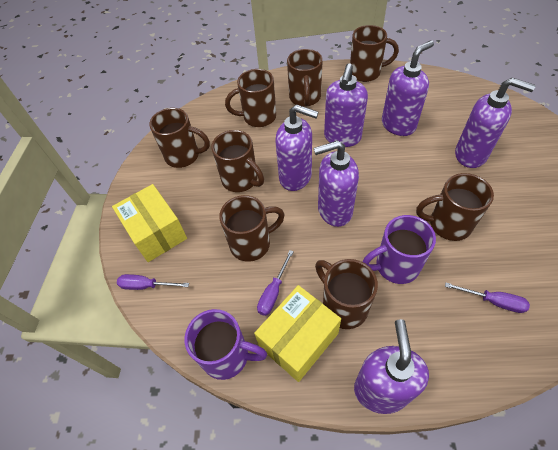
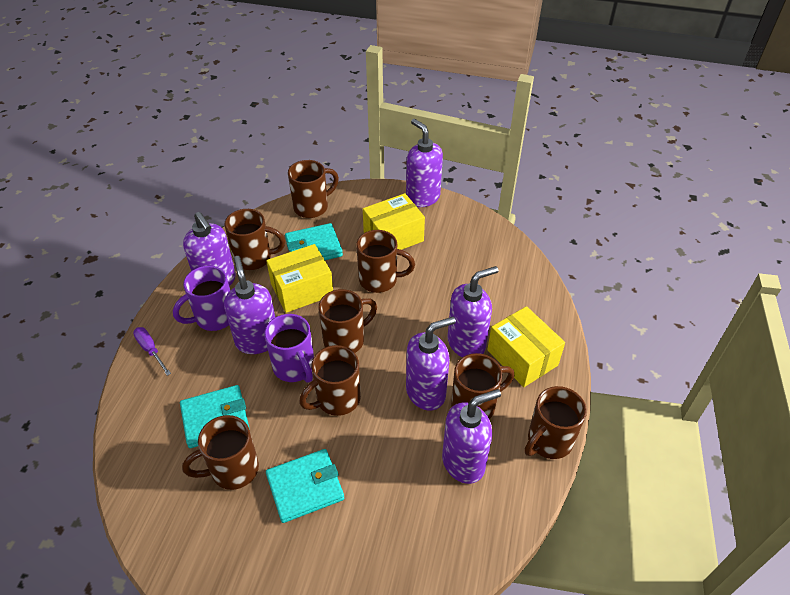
purple screwdriver: 3 -> 1
turquoise wallet: 0 -> 3
yellow box: 2 -> 3

